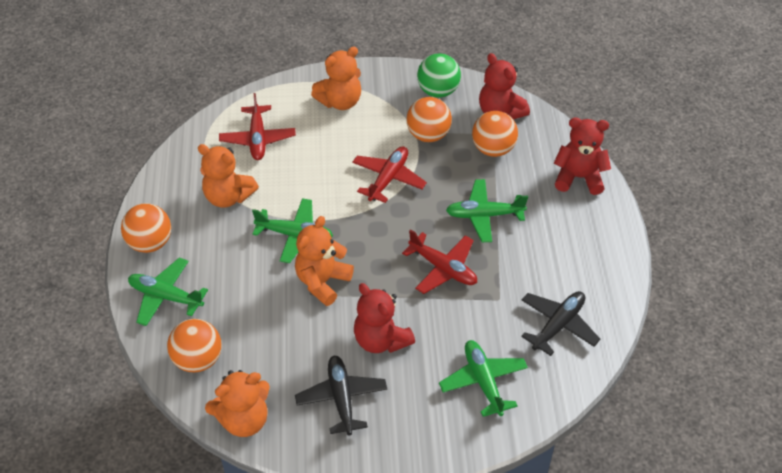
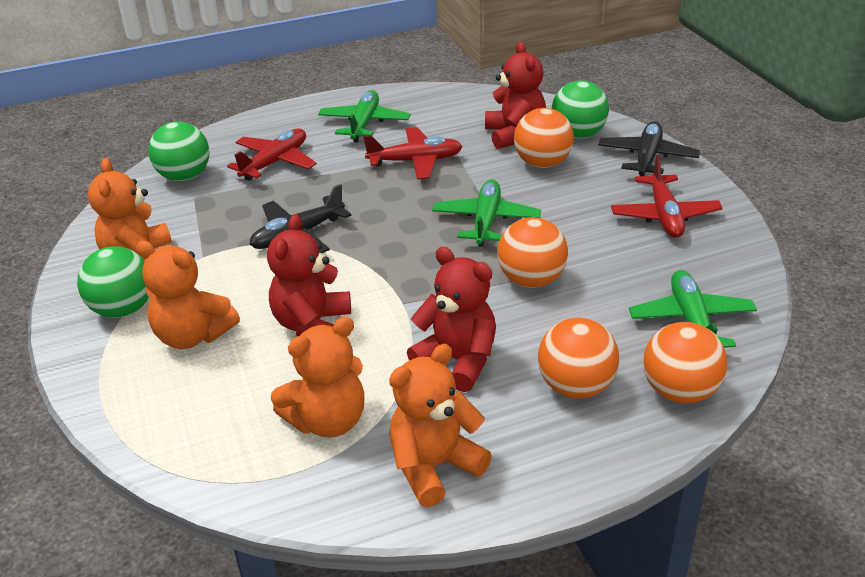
green ball: 1 -> 3
green plane: 4 -> 3

